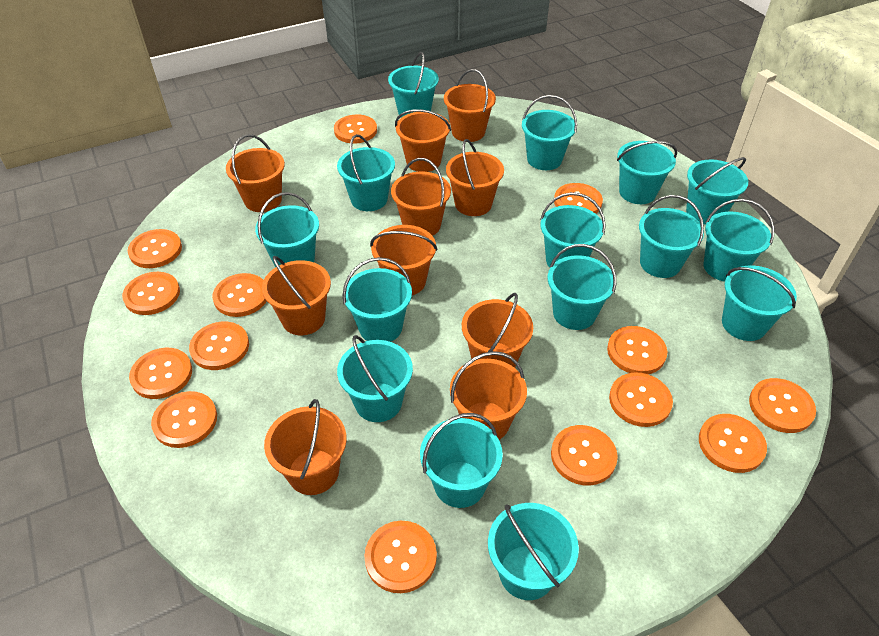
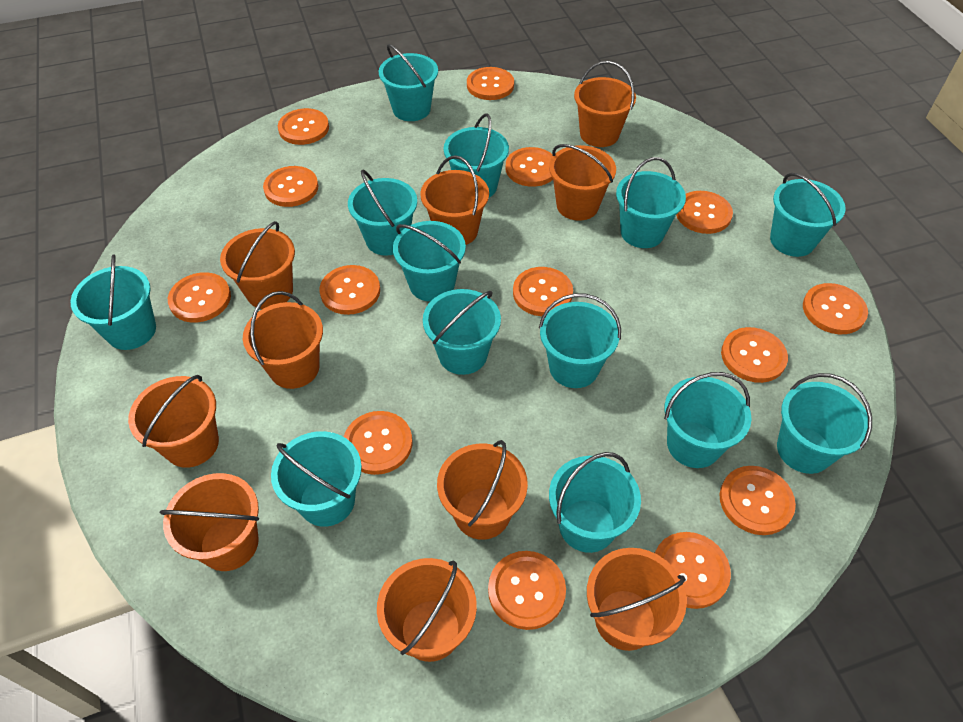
turquoise bucket: 15 -> 13

